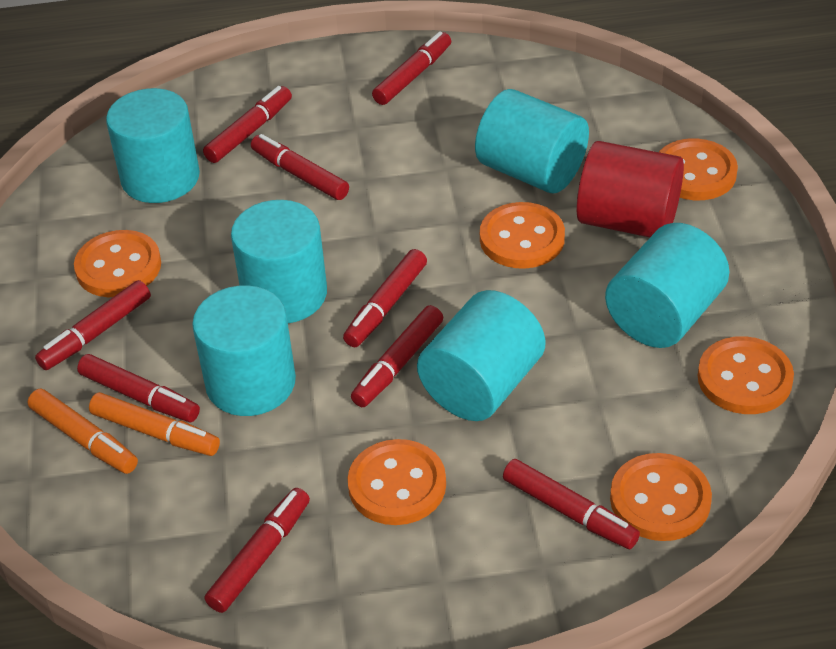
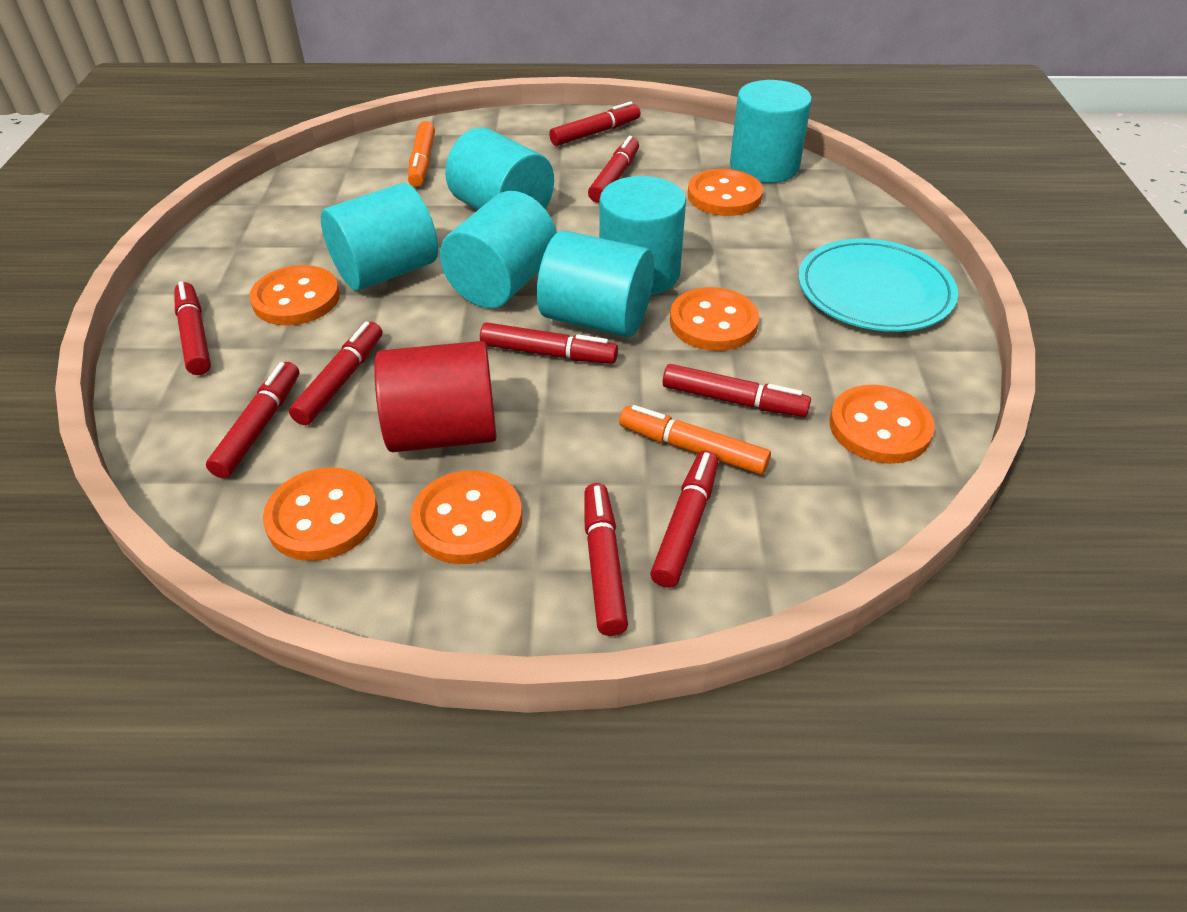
turquoise plate: 0 -> 1

